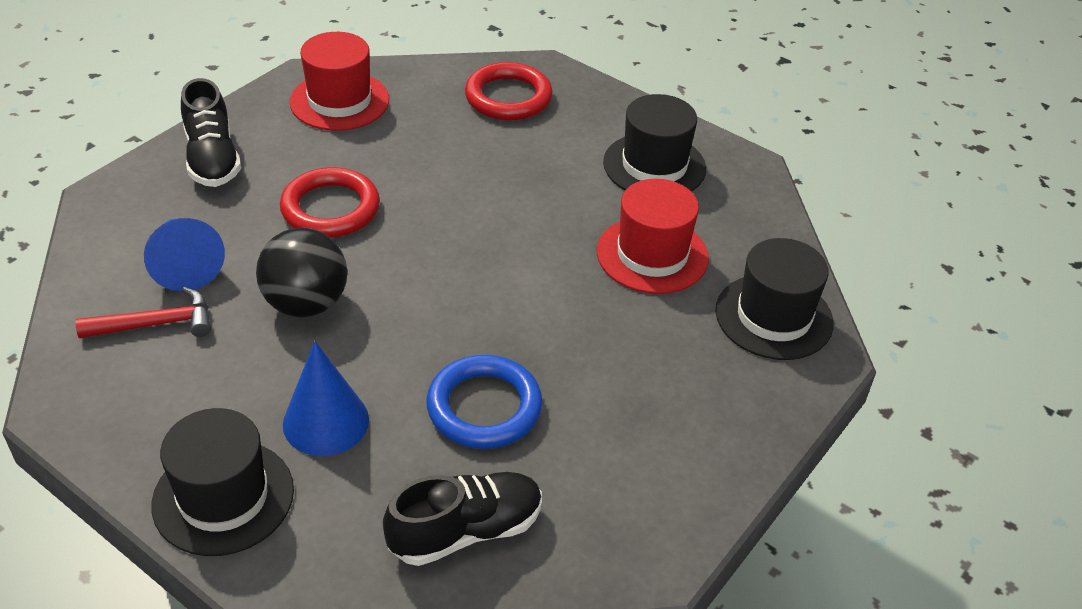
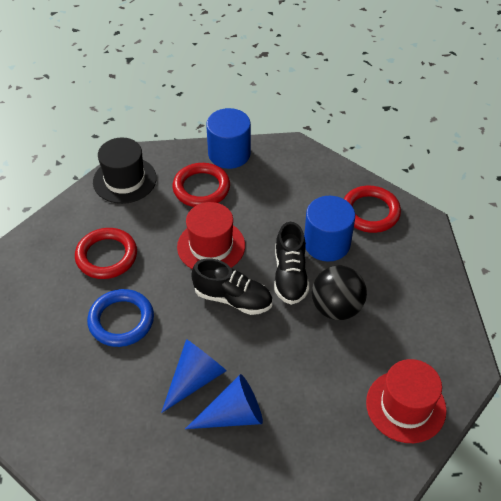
black hat: 3 -> 1
blue cylinder: 0 -> 2
red hammer: 1 -> 0
red ring: 2 -> 3

